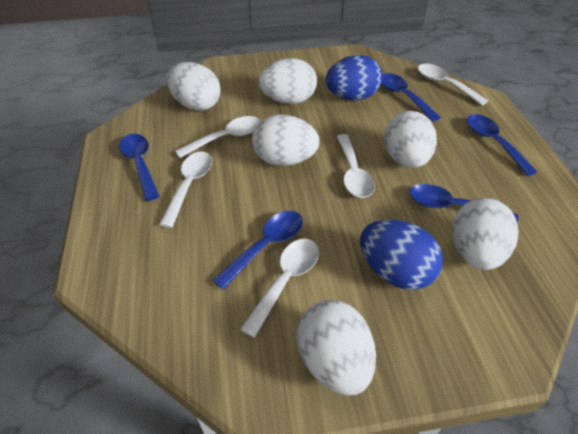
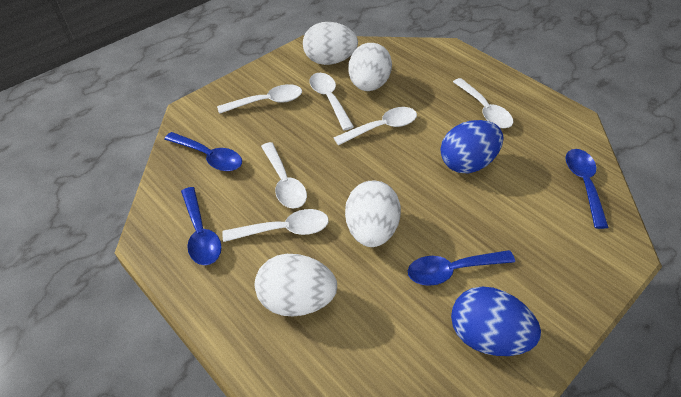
blue spoon: 5 -> 4
white egg: 6 -> 4
white spoon: 5 -> 6

